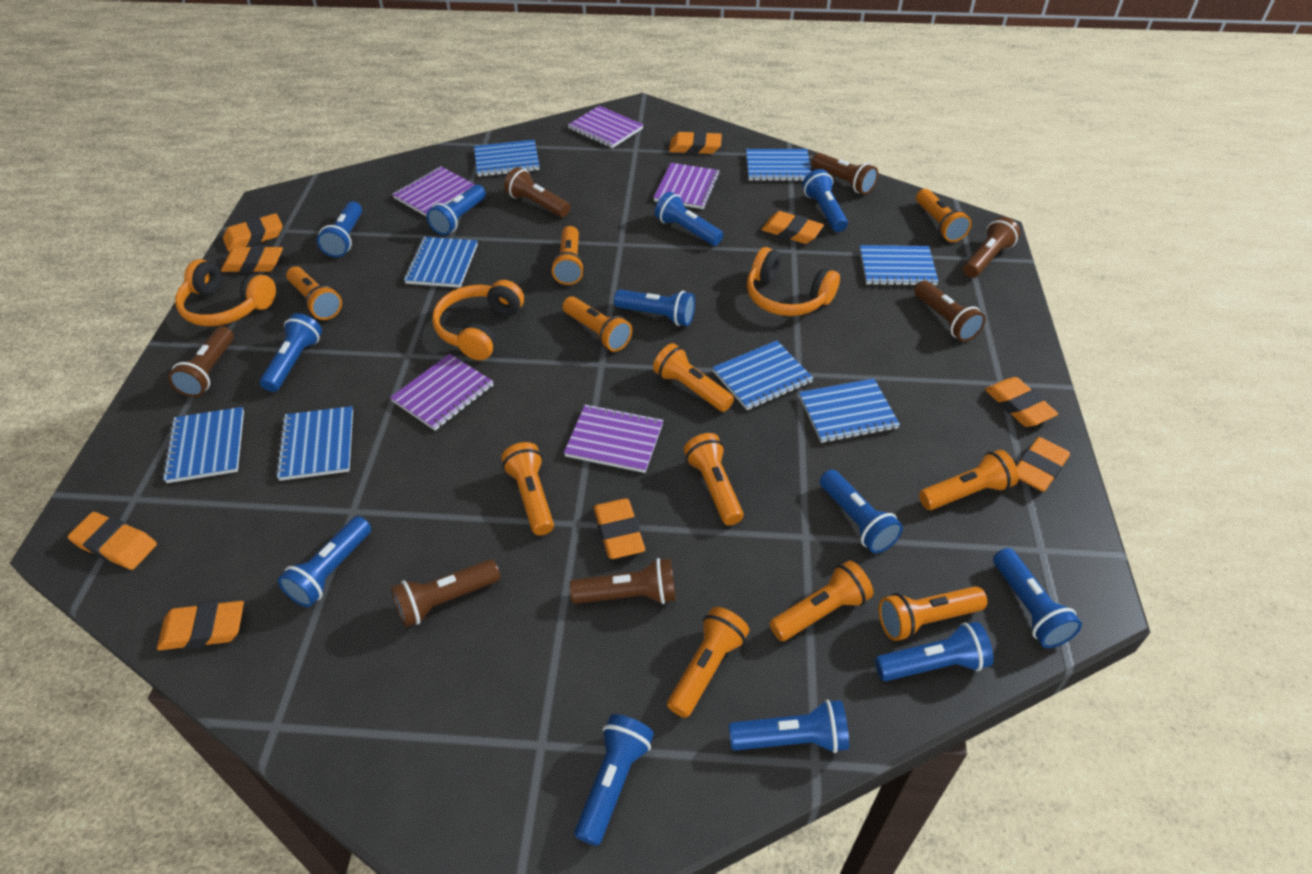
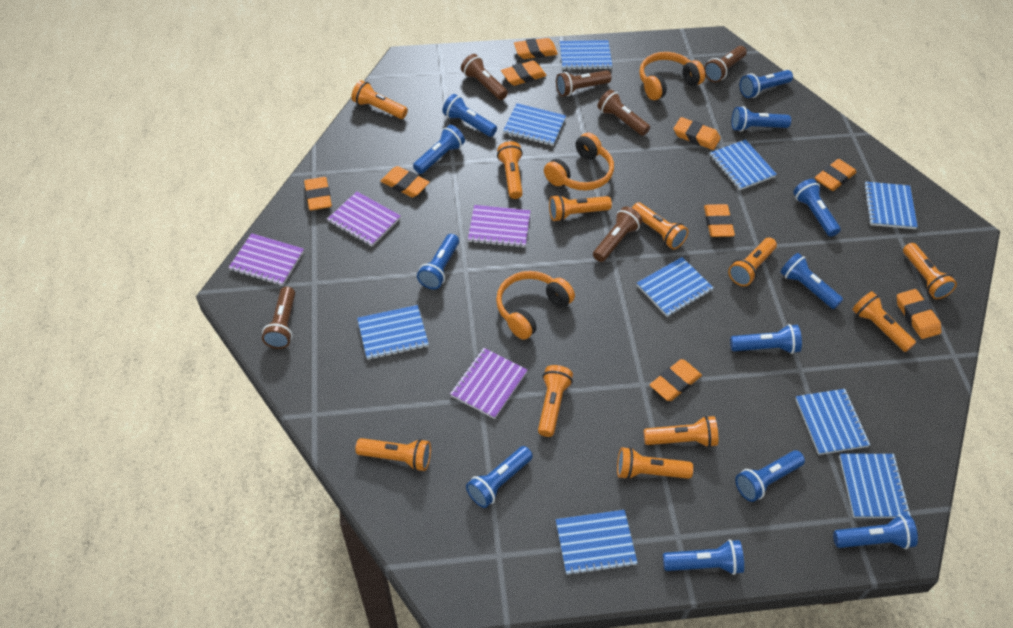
blue notebook: 8 -> 9
brown flashlight: 7 -> 6
purple notebook: 5 -> 4

